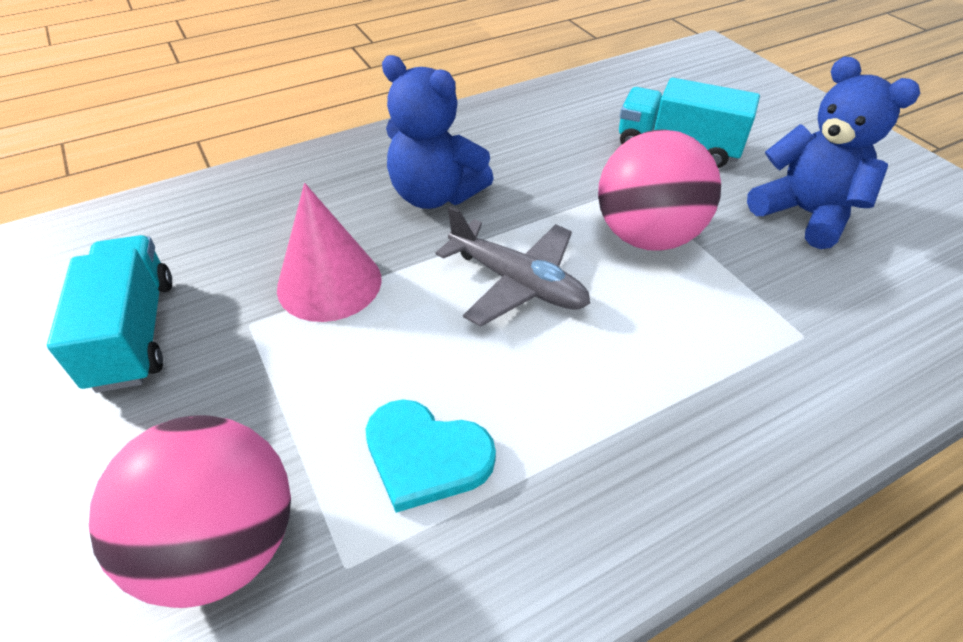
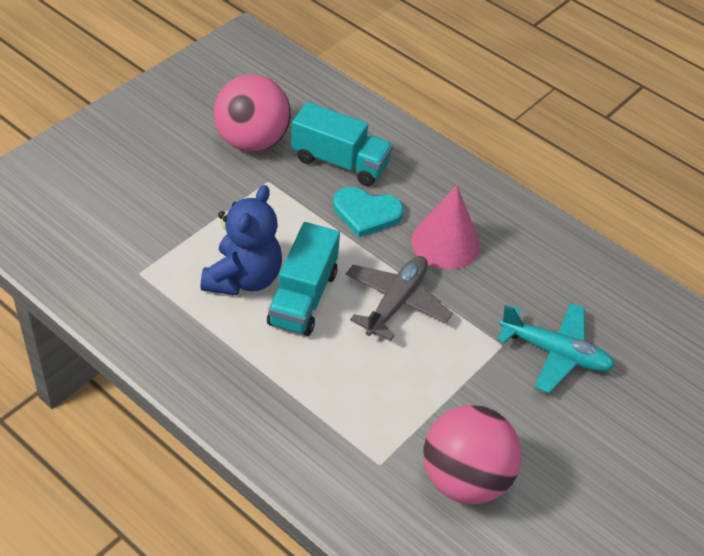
blue teddy bear: 2 -> 1
turquoise plane: 0 -> 1

